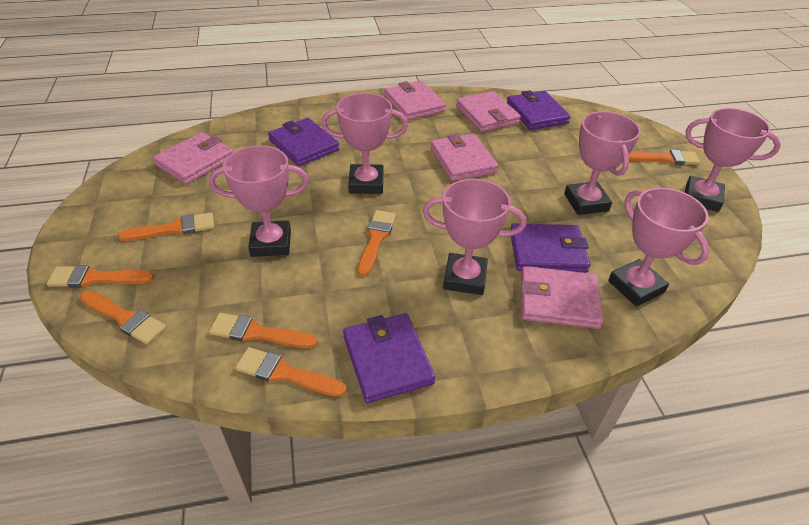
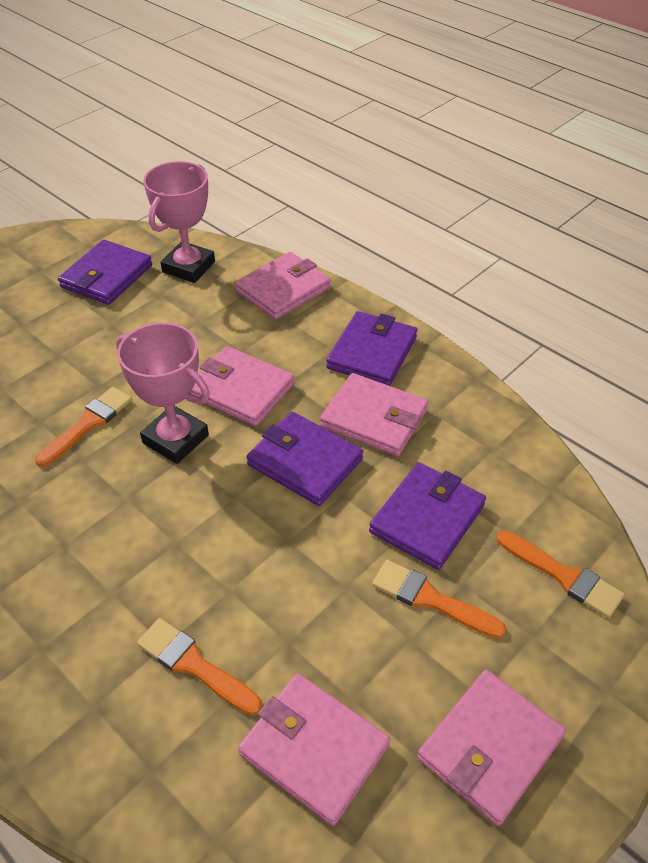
orange brush: 7 -> 4
pink trophy: 6 -> 2

